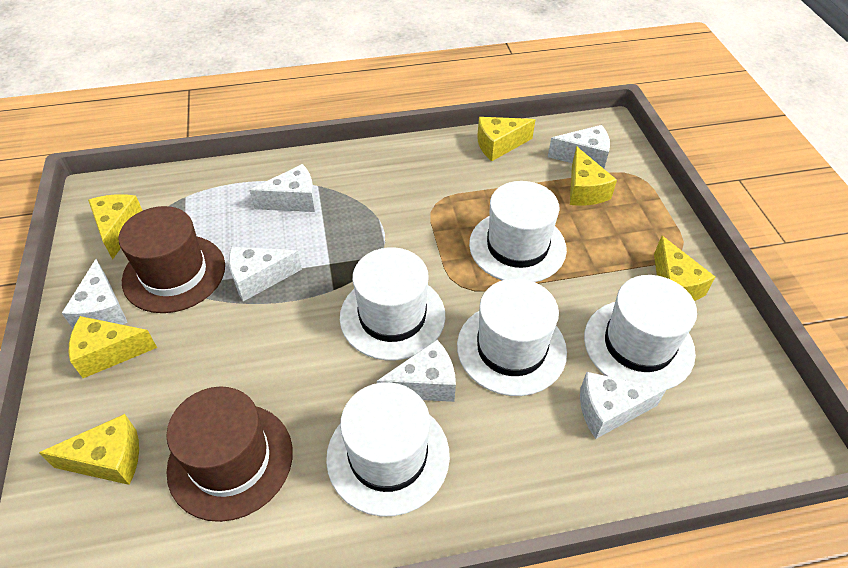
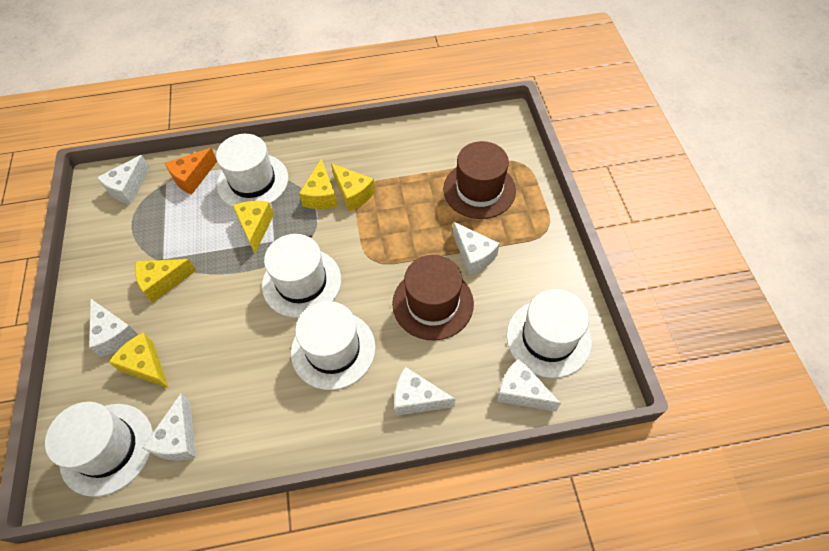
orange cheese: 0 -> 1
yellow cheese: 6 -> 5

